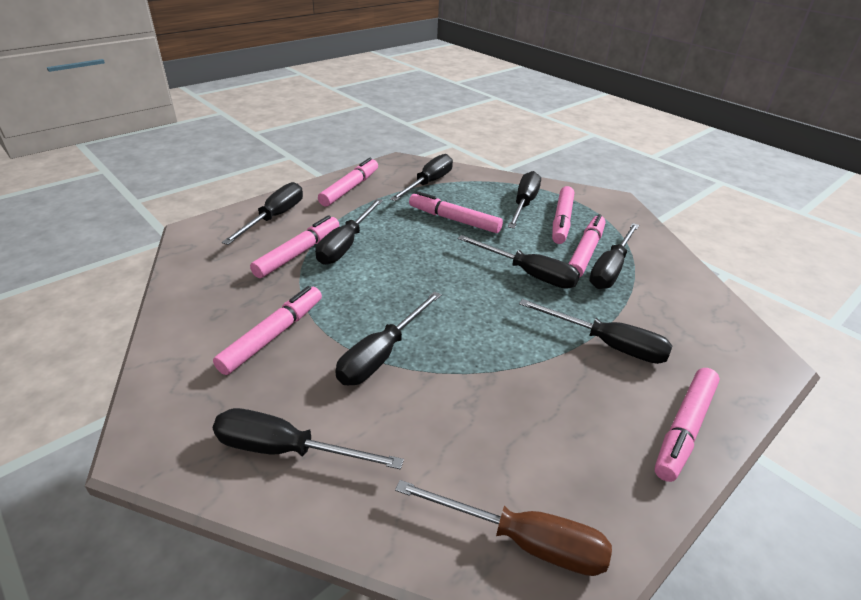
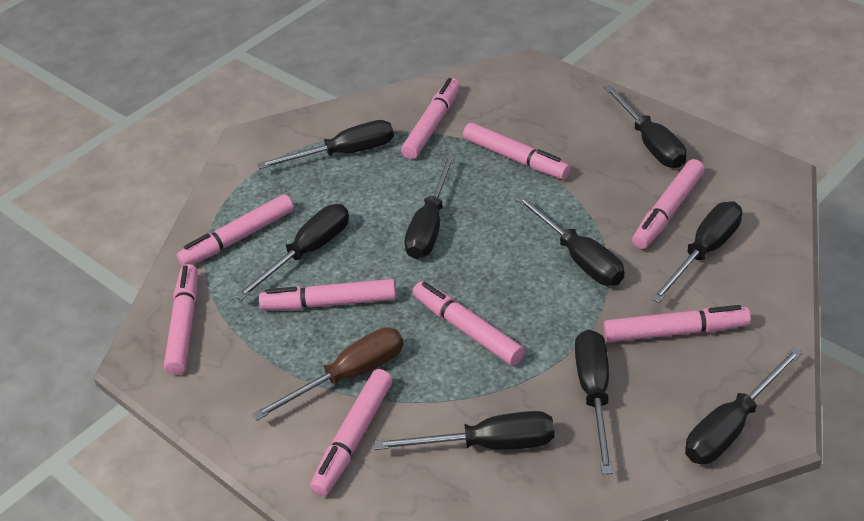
pink marker: 7 -> 9

